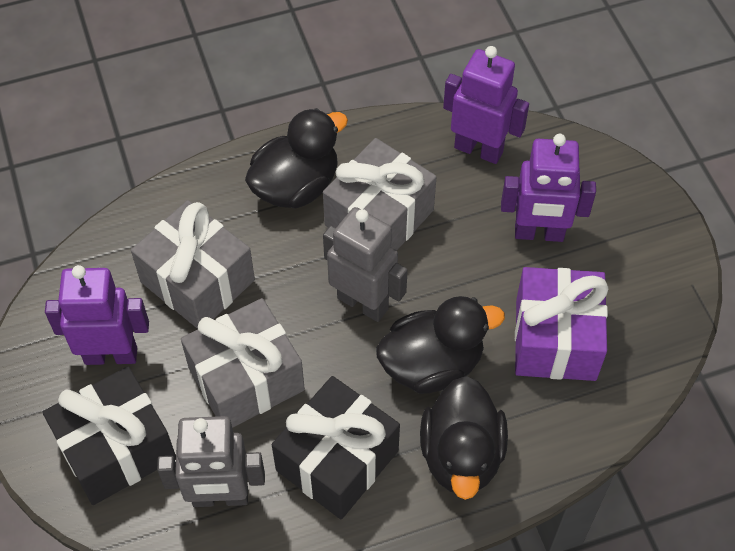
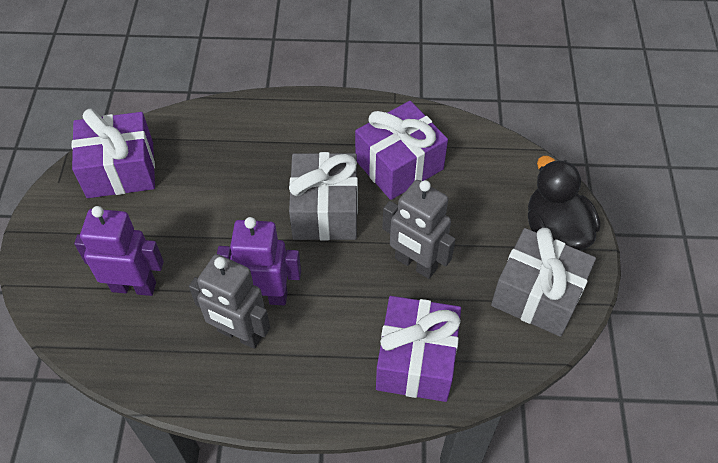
black duck: 3 -> 1
black gift: 2 -> 0
grey gift: 3 -> 2
purple gift: 1 -> 3
purple robot: 3 -> 2

